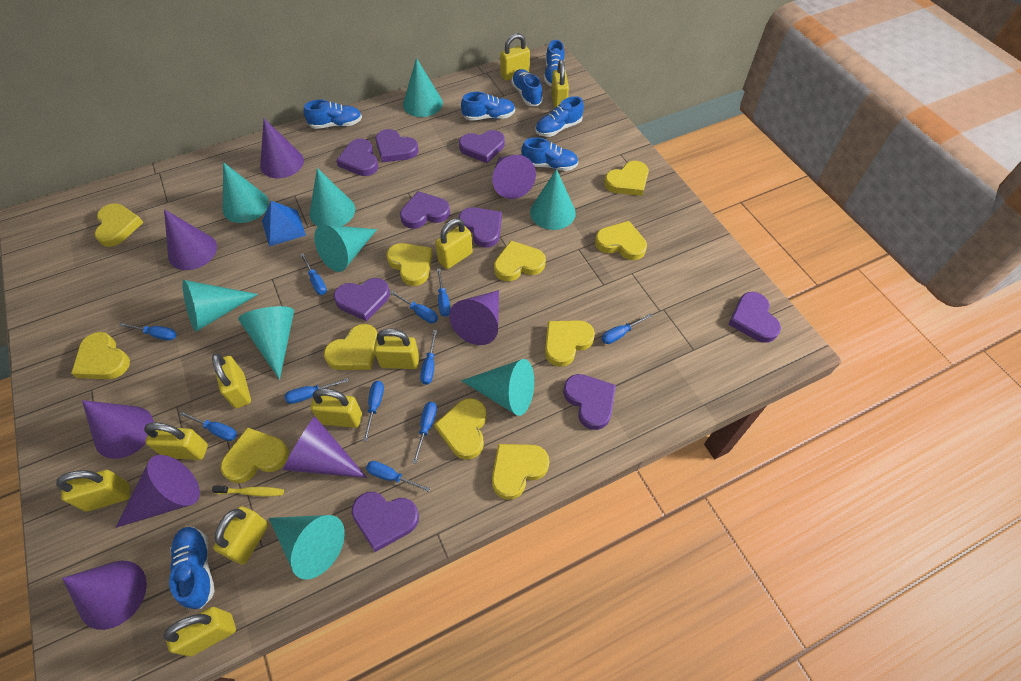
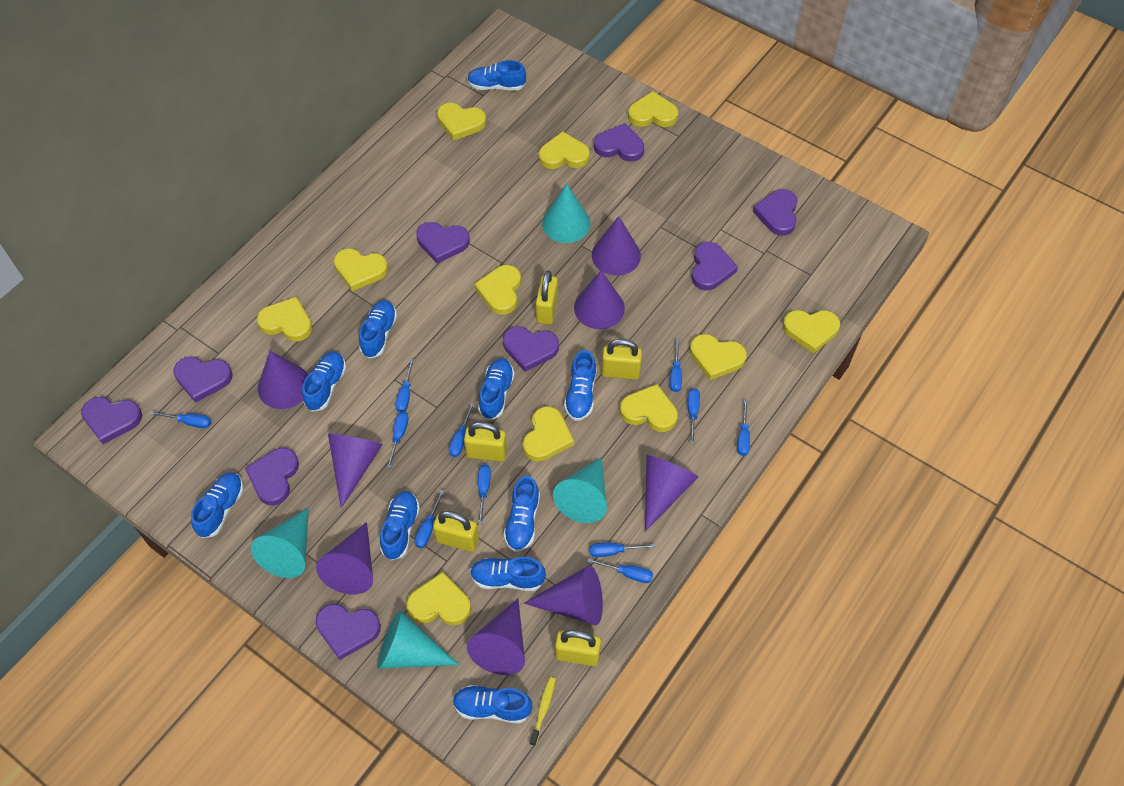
blue pyramid: 1 -> 0
blue shoe: 7 -> 10
turquoise cone: 9 -> 4
yellow padlock: 10 -> 5

